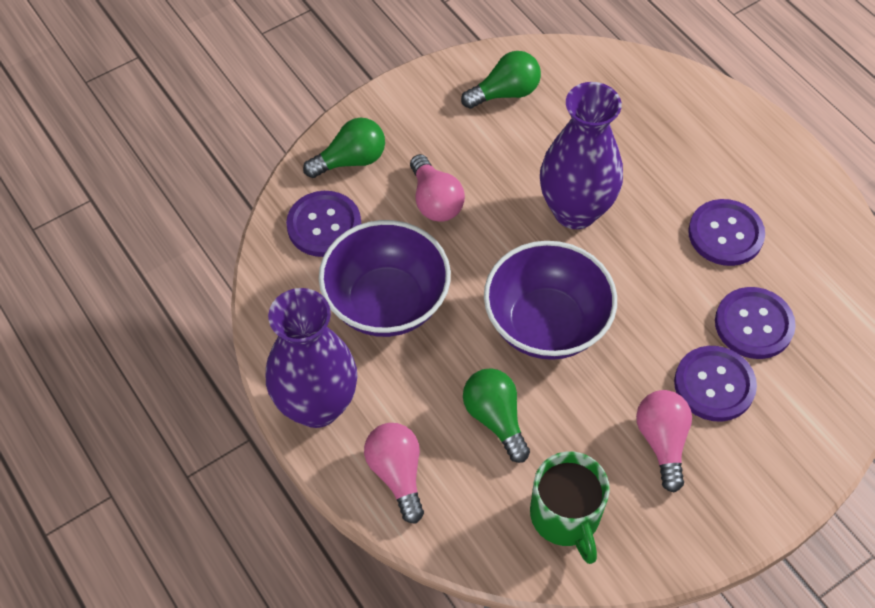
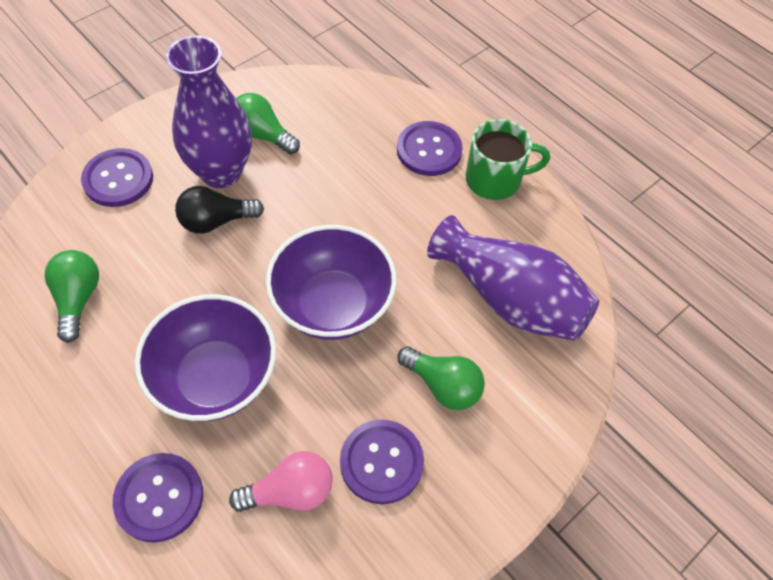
black light bulb: 0 -> 1
pink light bulb: 3 -> 1

